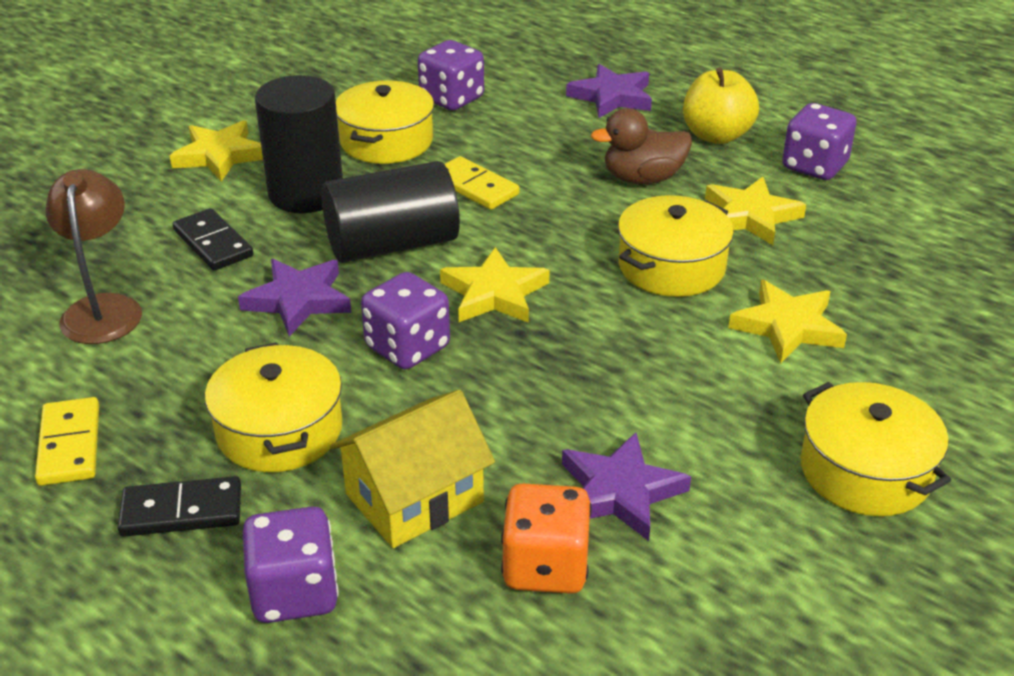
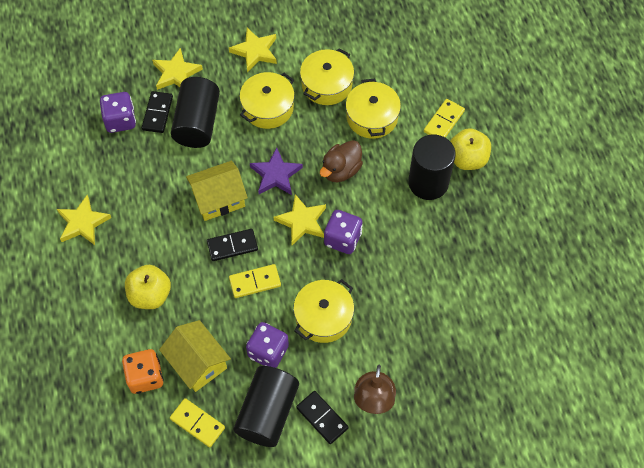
black cylinder: 2 -> 3
black domino: 2 -> 3
purple dice: 4 -> 3
purple star: 3 -> 1
yellow apple: 1 -> 2
yellow domino: 2 -> 3
yellow house: 1 -> 2

